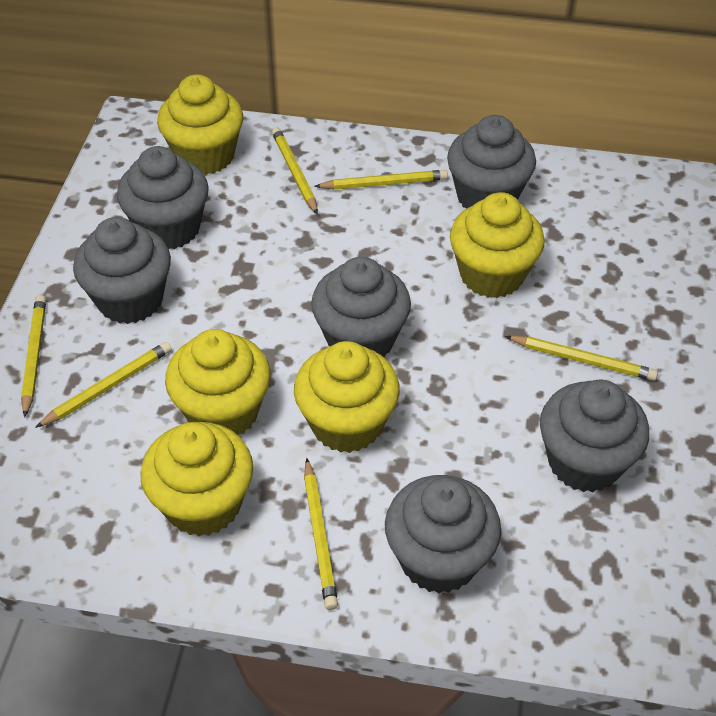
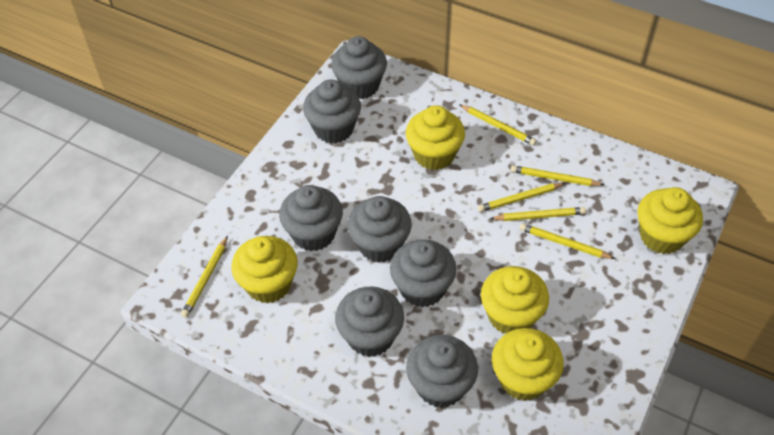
grey cupcake: 6 -> 7

